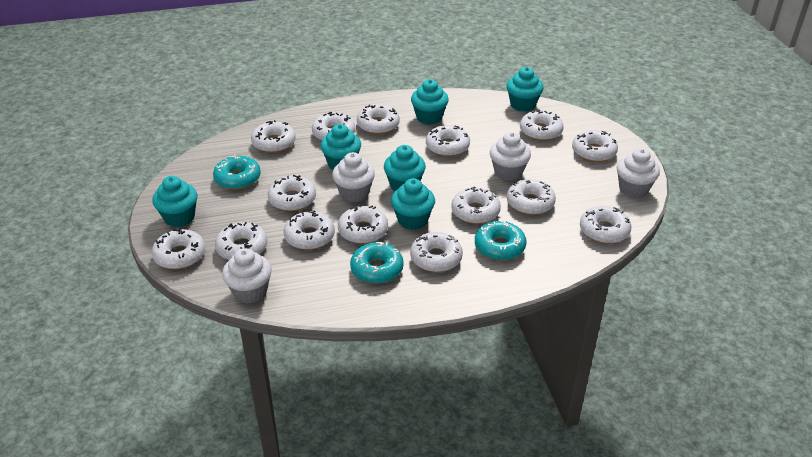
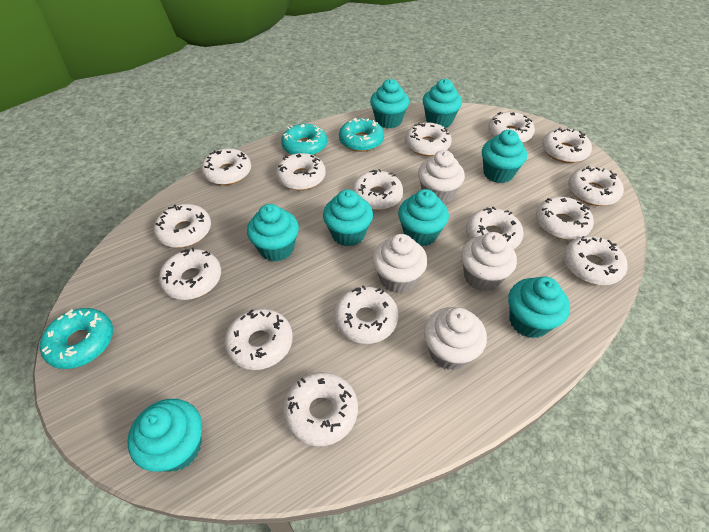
turquoise cupcake: 6 -> 8

